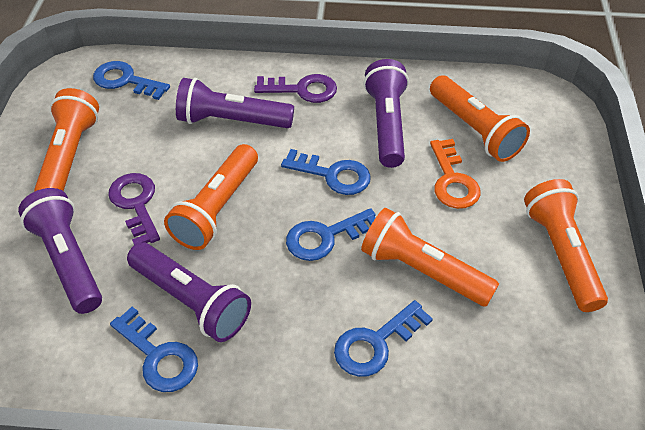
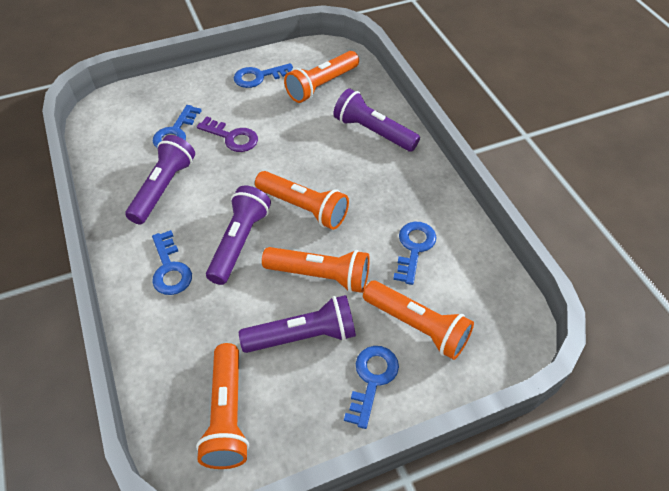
orange key: 1 -> 0
purple key: 2 -> 1

